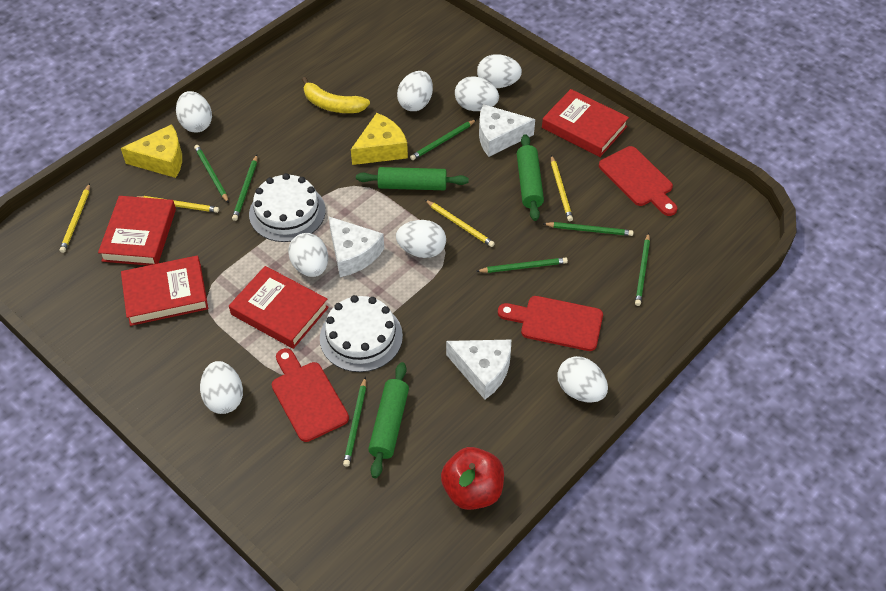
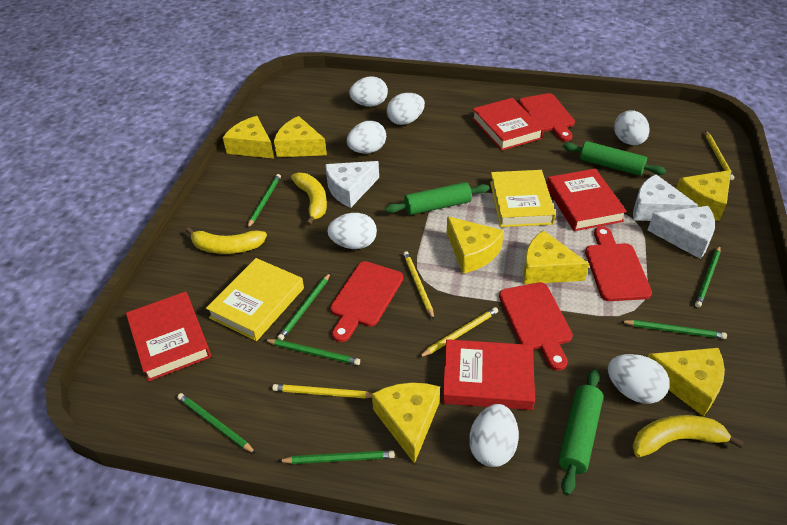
red apple: 1 -> 0
red cutting board: 3 -> 4
white cake: 2 -> 0
white egg: 8 -> 7
yellow banana: 1 -> 3
yellow book: 0 -> 2
yellow cheese: 2 -> 7

